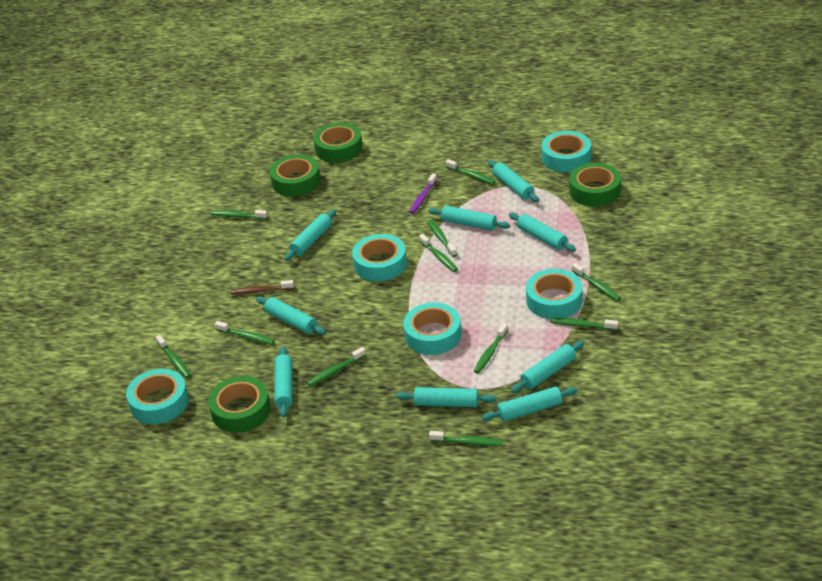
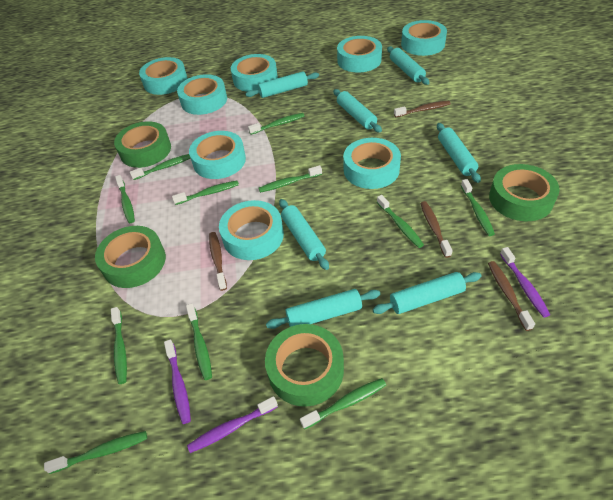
brown toothbrush: 1 -> 4
purple toothbrush: 1 -> 3
turquoise rolling pin: 9 -> 7
turquoise tape: 5 -> 8

